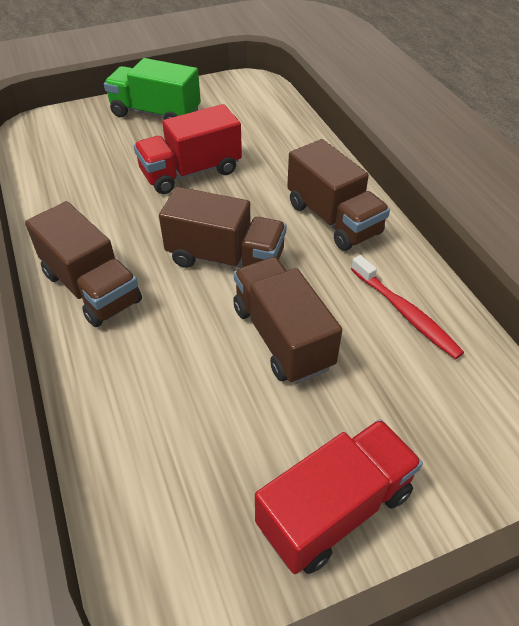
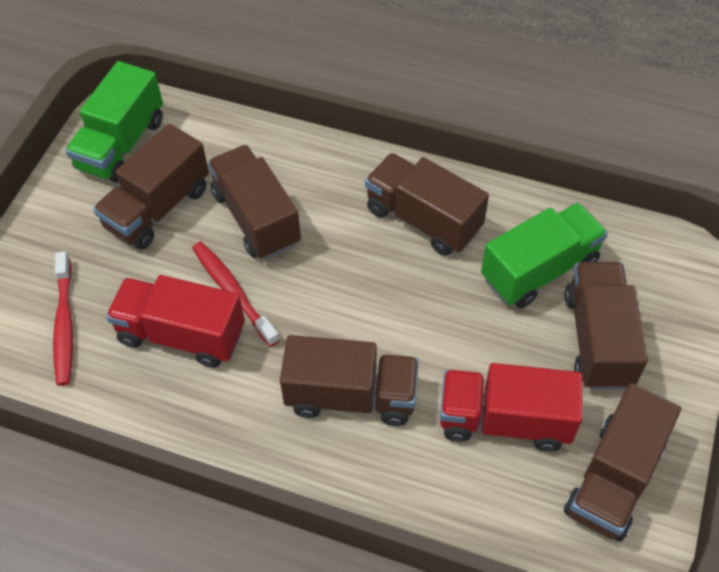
brown truck: 4 -> 6
green truck: 1 -> 2
red toothbrush: 1 -> 2

